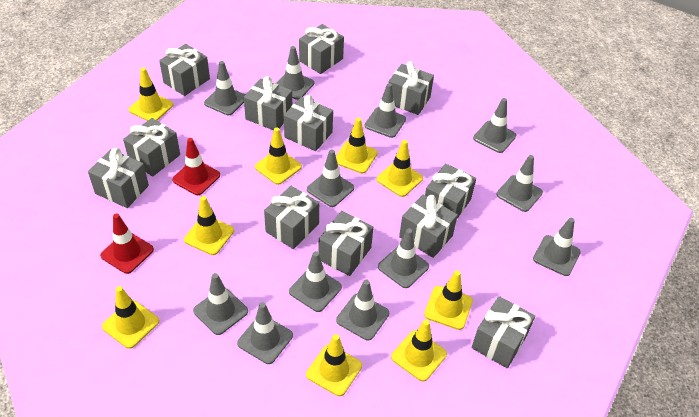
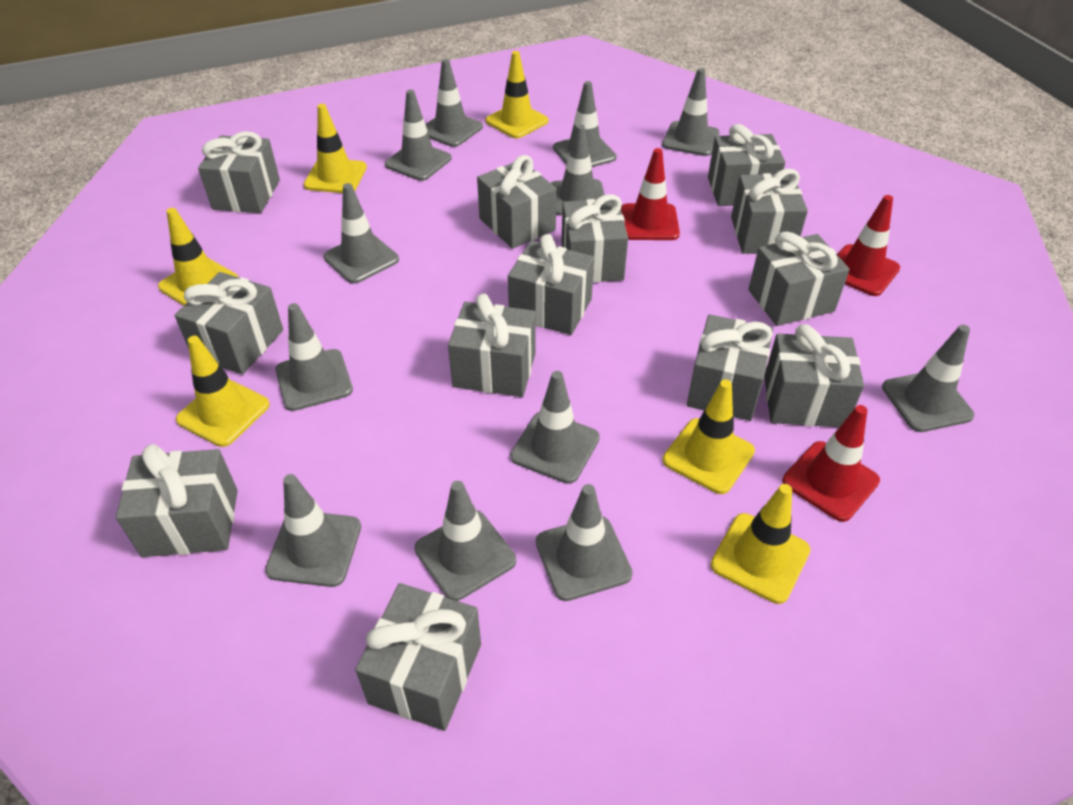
grey gift: 12 -> 13
red traffic cone: 2 -> 3
yellow traffic cone: 9 -> 6

